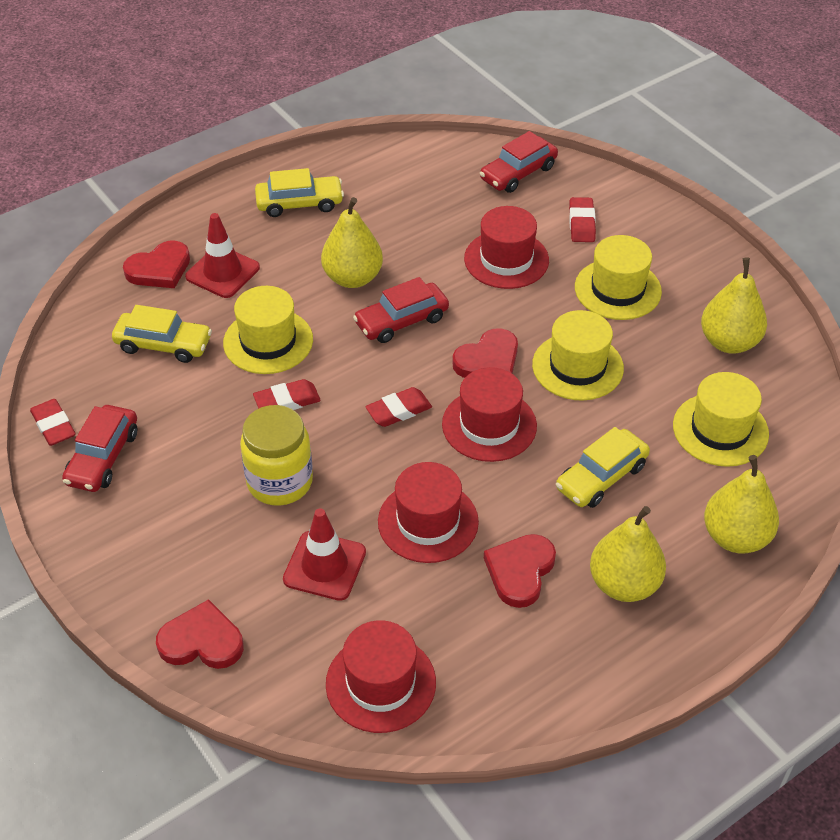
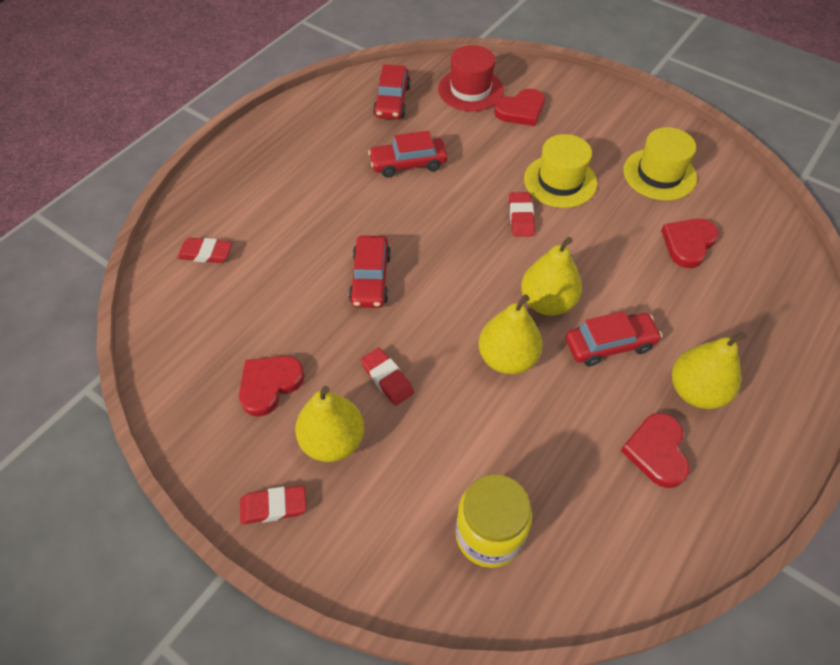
red car: 3 -> 4
red hat: 4 -> 1
red traffic cone: 2 -> 0
yellow car: 3 -> 0
yellow hat: 4 -> 2

